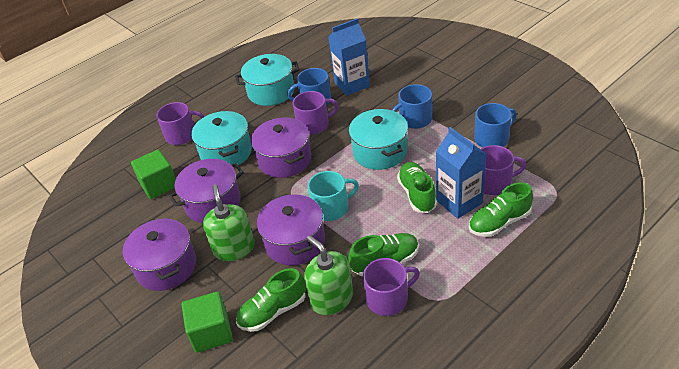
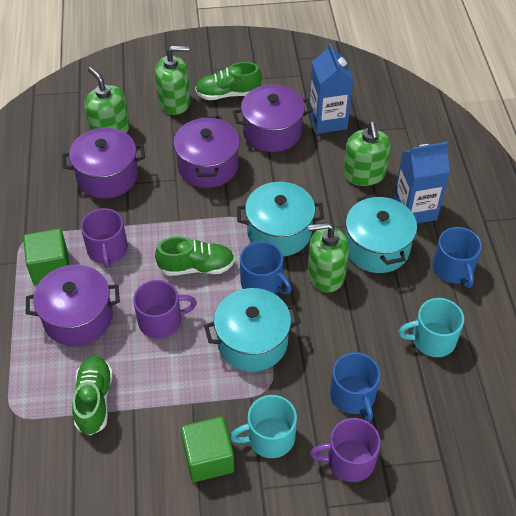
green shoe: 4 -> 3
green soap dispenser: 2 -> 4
purple mug: 4 -> 3
turquoise mug: 1 -> 2

